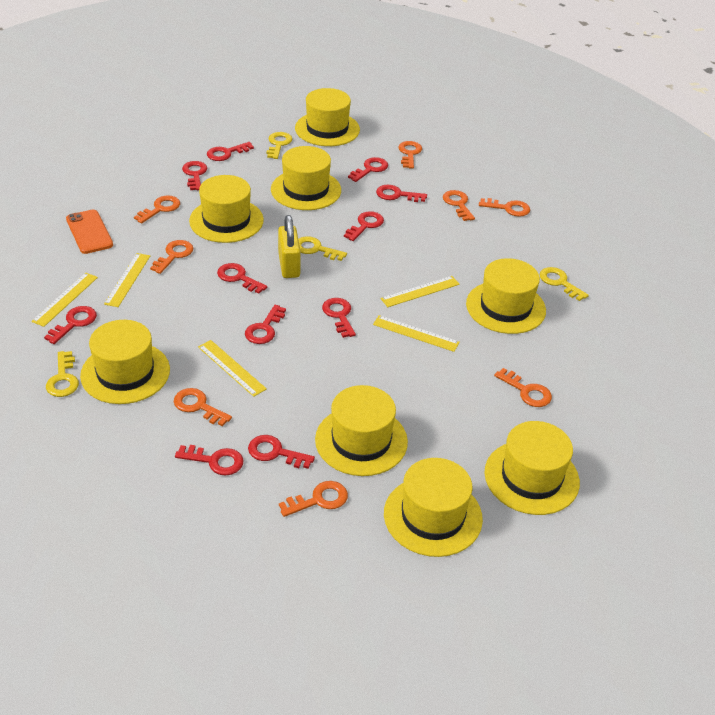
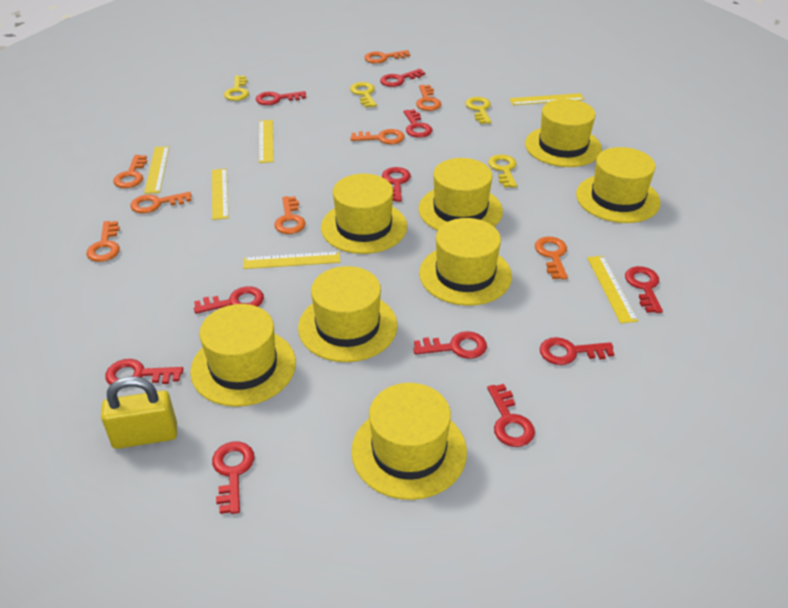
orange phone: 1 -> 0
yellow ruler: 5 -> 6

